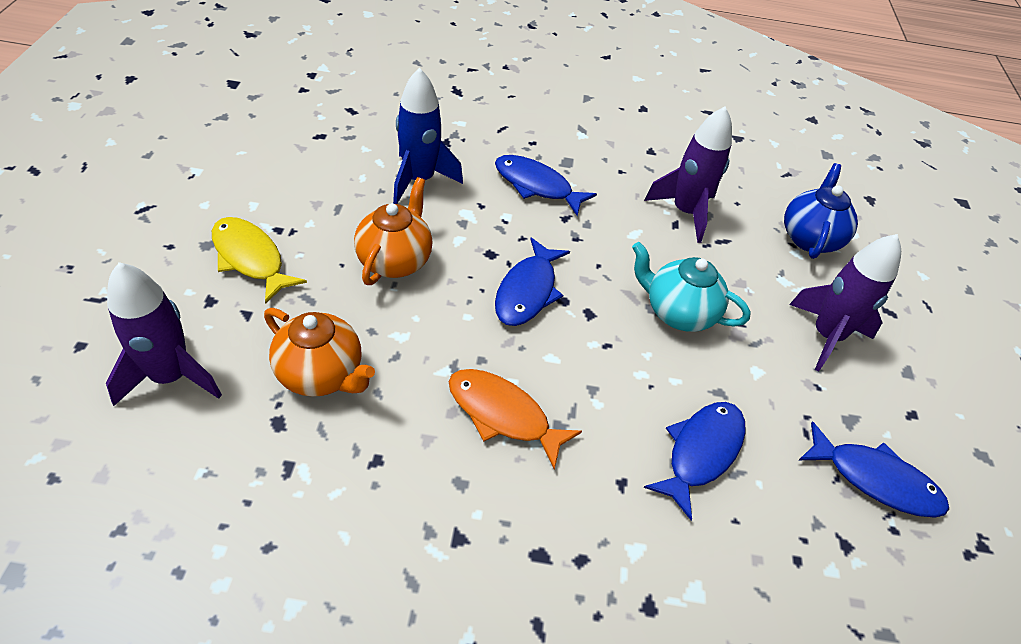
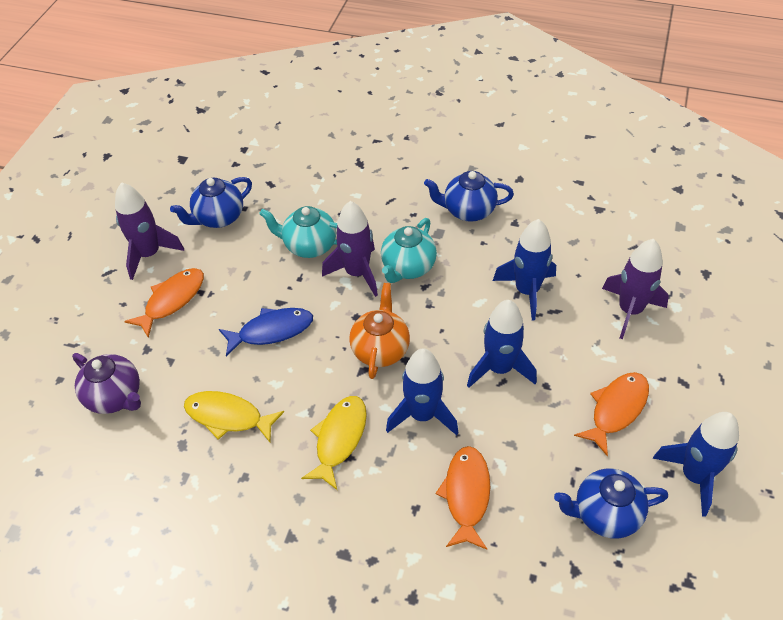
blue fish: 4 -> 1
blue rocket: 1 -> 4
blue teapot: 1 -> 3
orange fish: 1 -> 3
orange teapot: 2 -> 1
purple teapot: 0 -> 1
turquoise teapot: 1 -> 2
yellow fish: 1 -> 2

